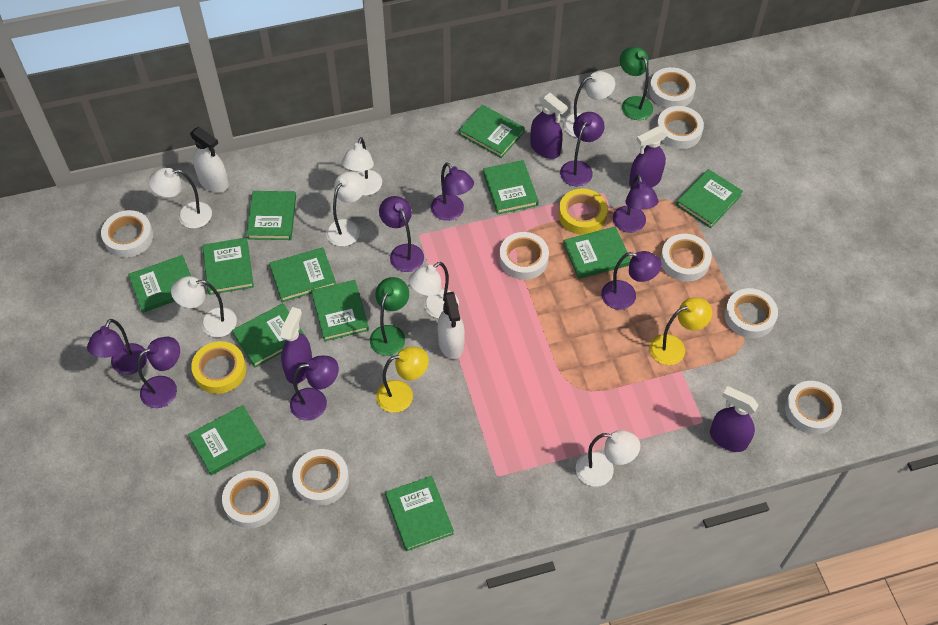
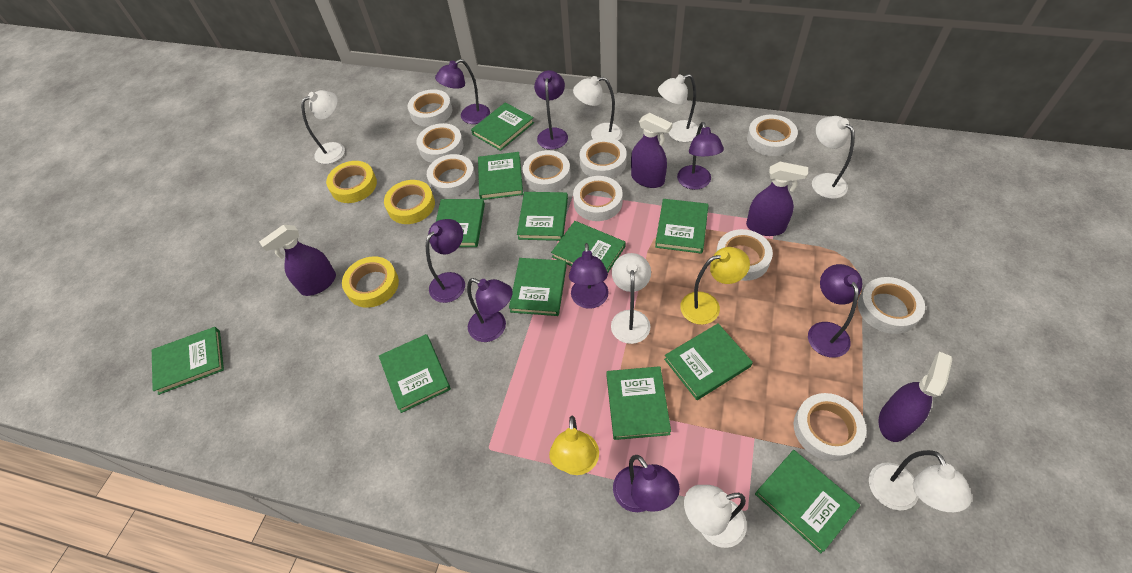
green lamp: 2 -> 0
white spray bottle: 2 -> 0
white tape: 9 -> 10
yellow tape: 2 -> 3

